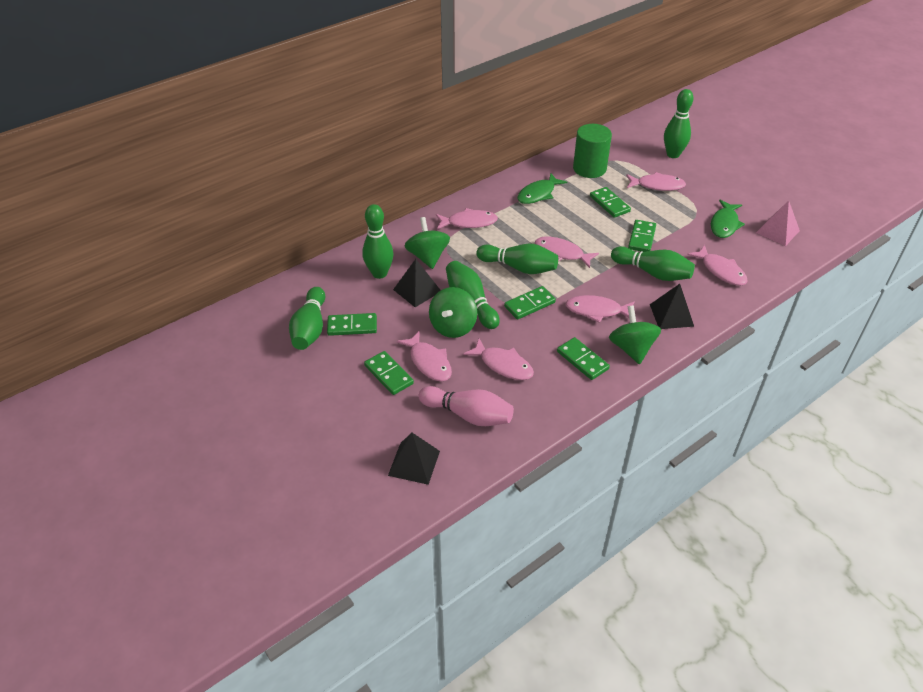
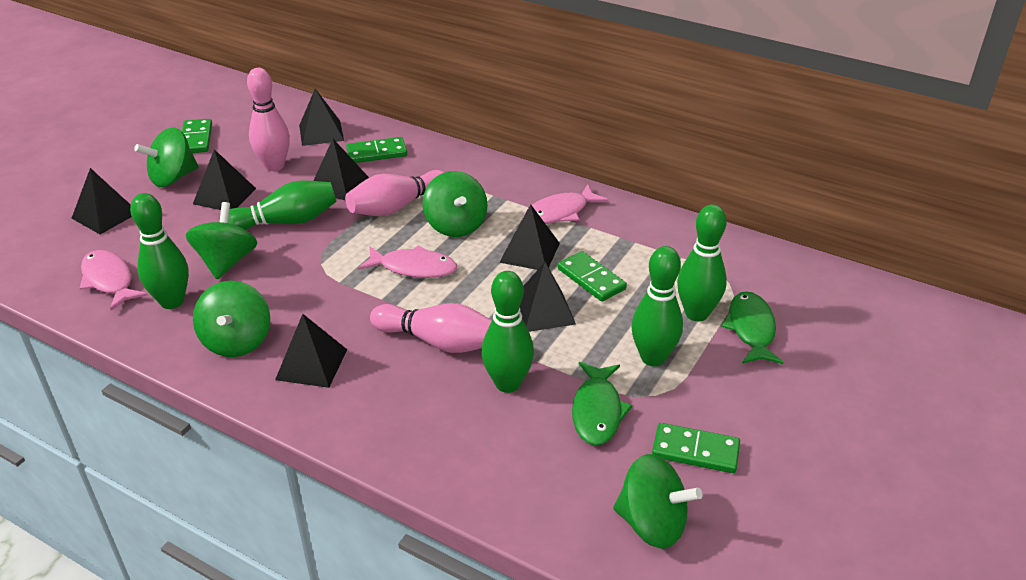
black pyramid: 3 -> 7
green bowling pin: 6 -> 5
green cylinder: 1 -> 0
green domino: 6 -> 4
green spinning top: 3 -> 5
pink bowling pin: 1 -> 3
pink fish: 7 -> 3
pink pyramid: 1 -> 0

